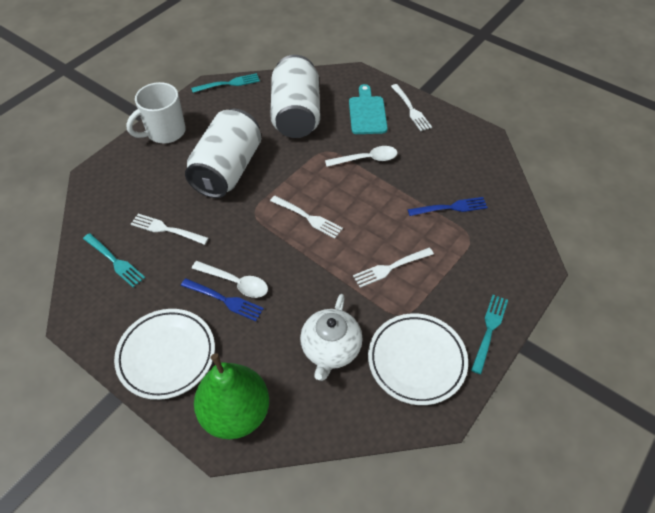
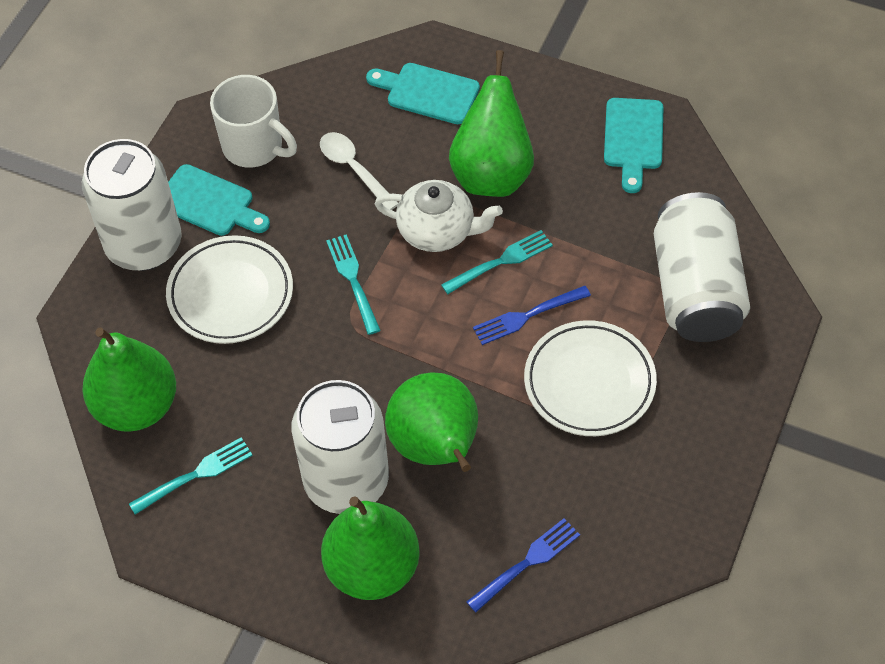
green pear: 1 -> 4
turquoise cutting board: 1 -> 3
white can: 2 -> 3
white fork: 4 -> 0
white spoon: 2 -> 1

